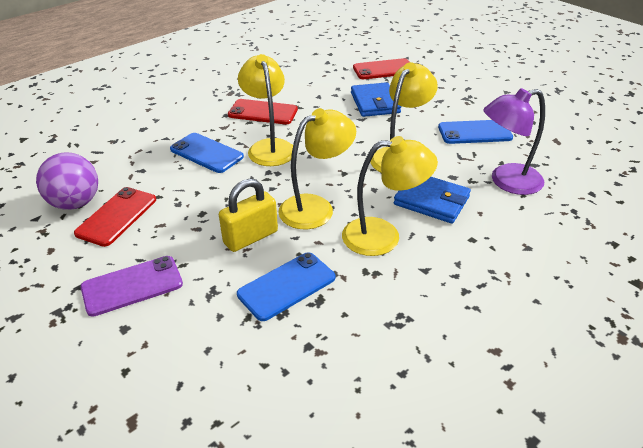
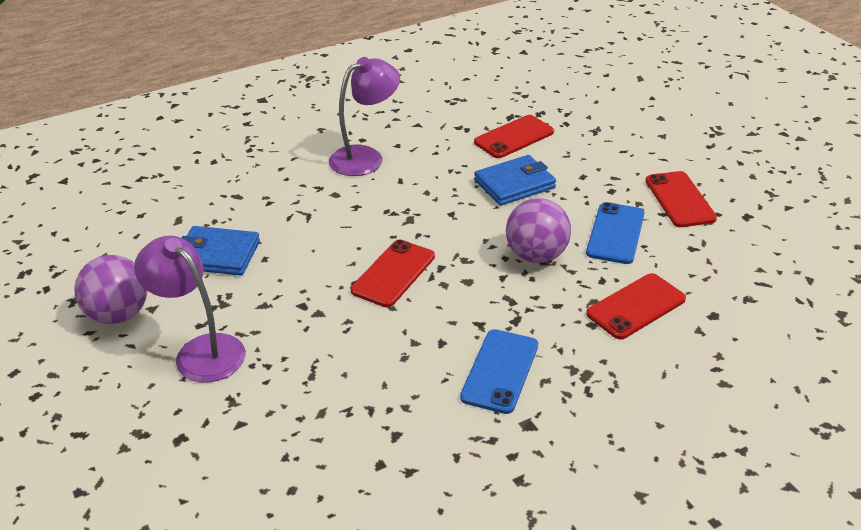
blue phone: 3 -> 2
purple ball: 1 -> 2
purple lamp: 1 -> 2
purple phone: 1 -> 0
red phone: 3 -> 4
yellow lamp: 4 -> 0
yellow padlock: 1 -> 0

